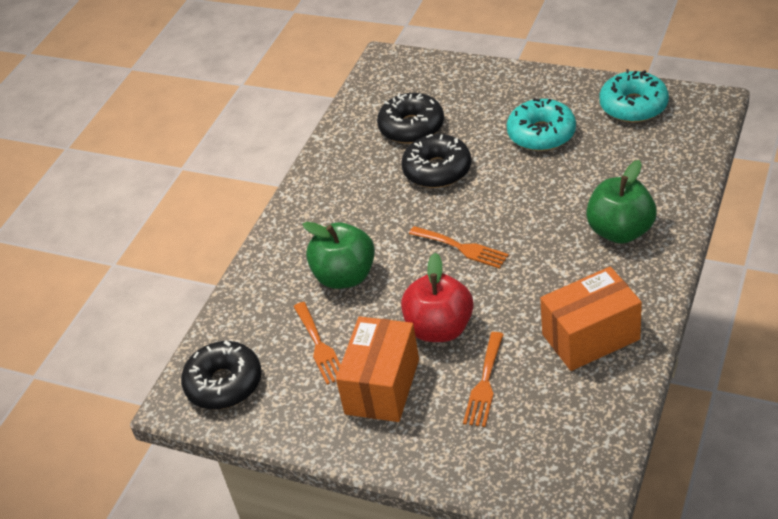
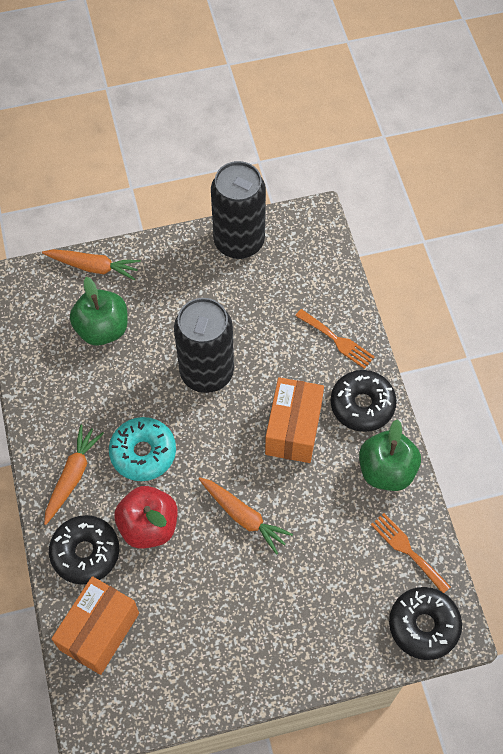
black can: 0 -> 2
orange carrot: 0 -> 3
orange fork: 3 -> 2
turquoise donut: 2 -> 1

